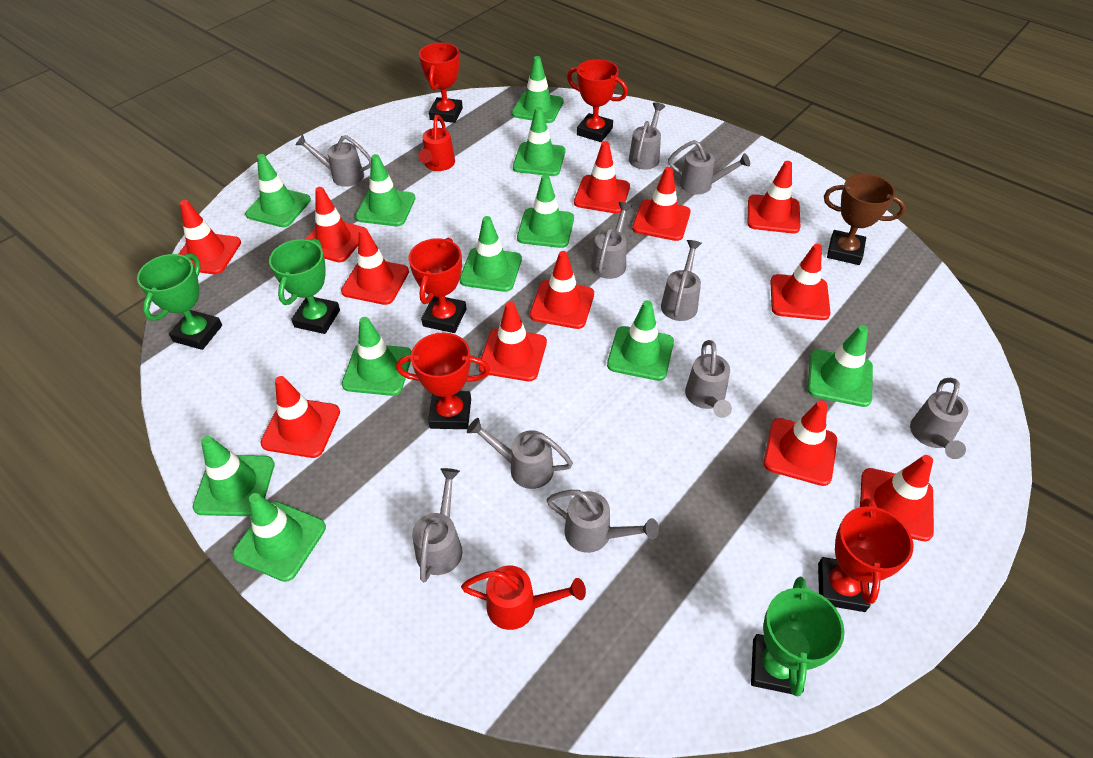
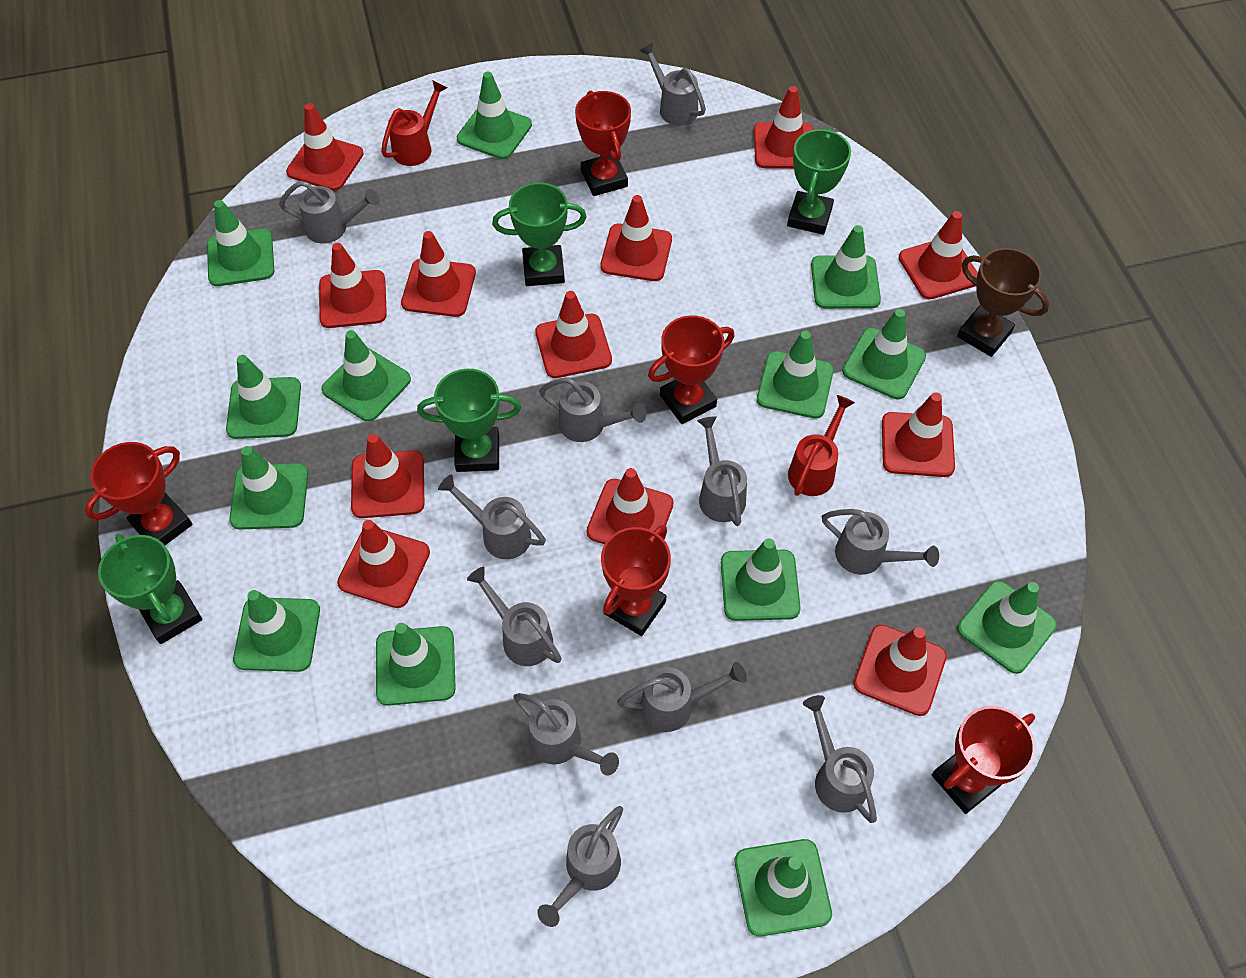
green traffic cone: 11 -> 13
green trophy: 3 -> 4
grey watering can: 10 -> 11

